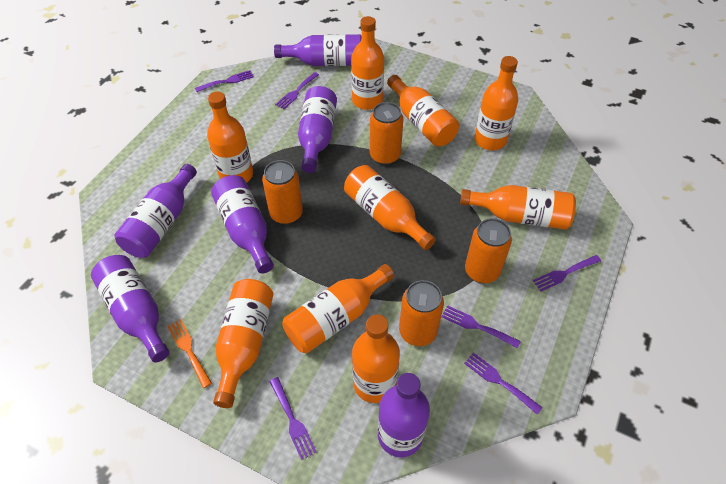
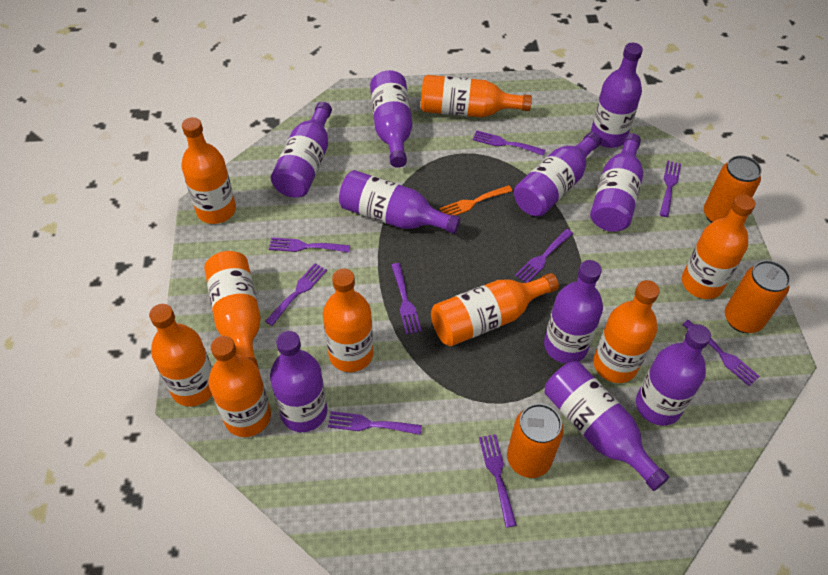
orange can: 4 -> 3
purple bottle: 6 -> 10
purple fork: 6 -> 9

